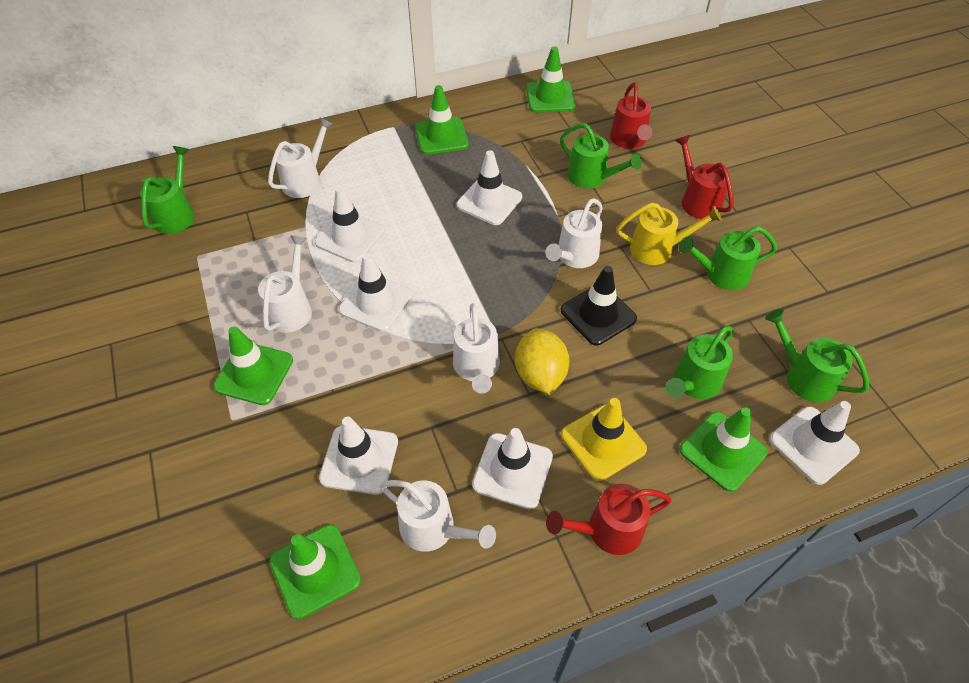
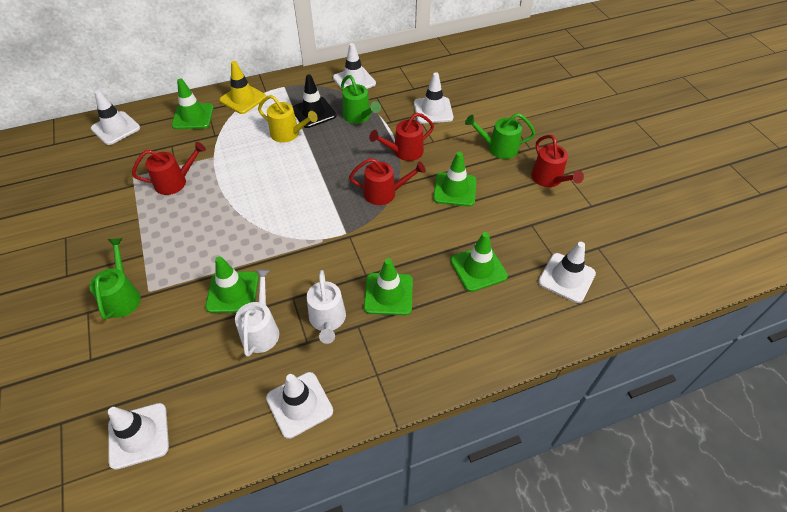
green watering can: 5 -> 3
red watering can: 3 -> 4
white watering can: 5 -> 2
yellow lemon: 1 -> 0

